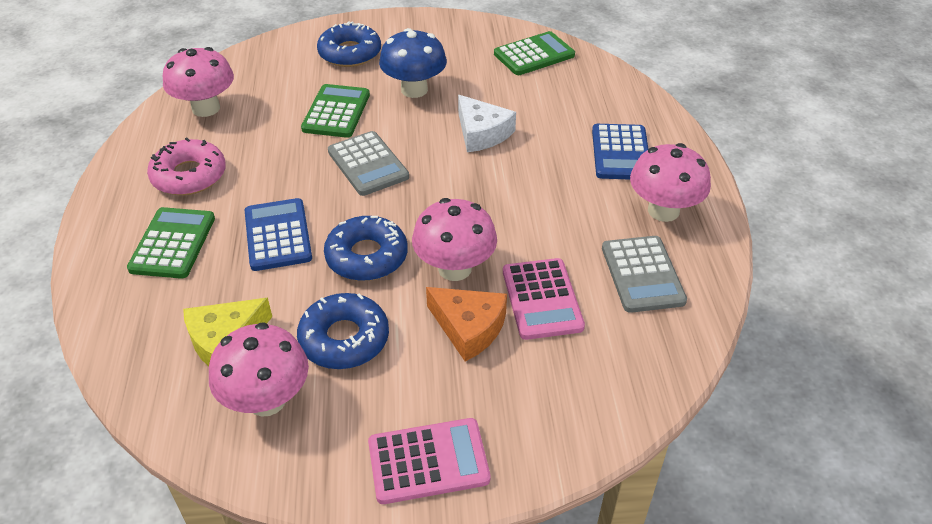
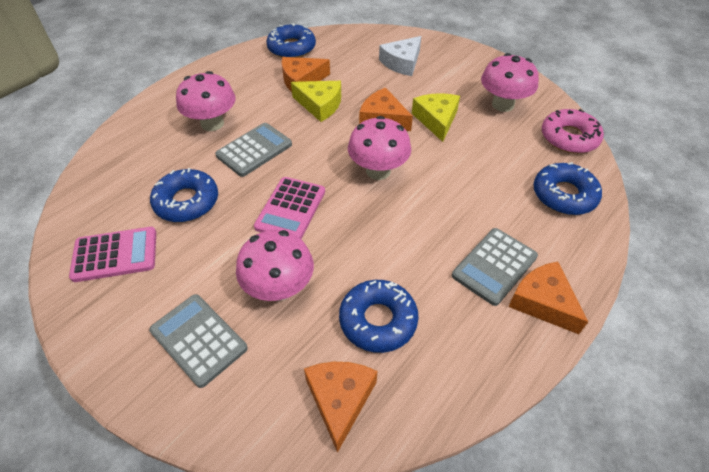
blue calculator: 2 -> 0
blue donut: 3 -> 4
blue mushroom: 1 -> 0
green calculator: 3 -> 0
grey calculator: 2 -> 3
orange cheese: 1 -> 4
yellow cheese: 1 -> 2

